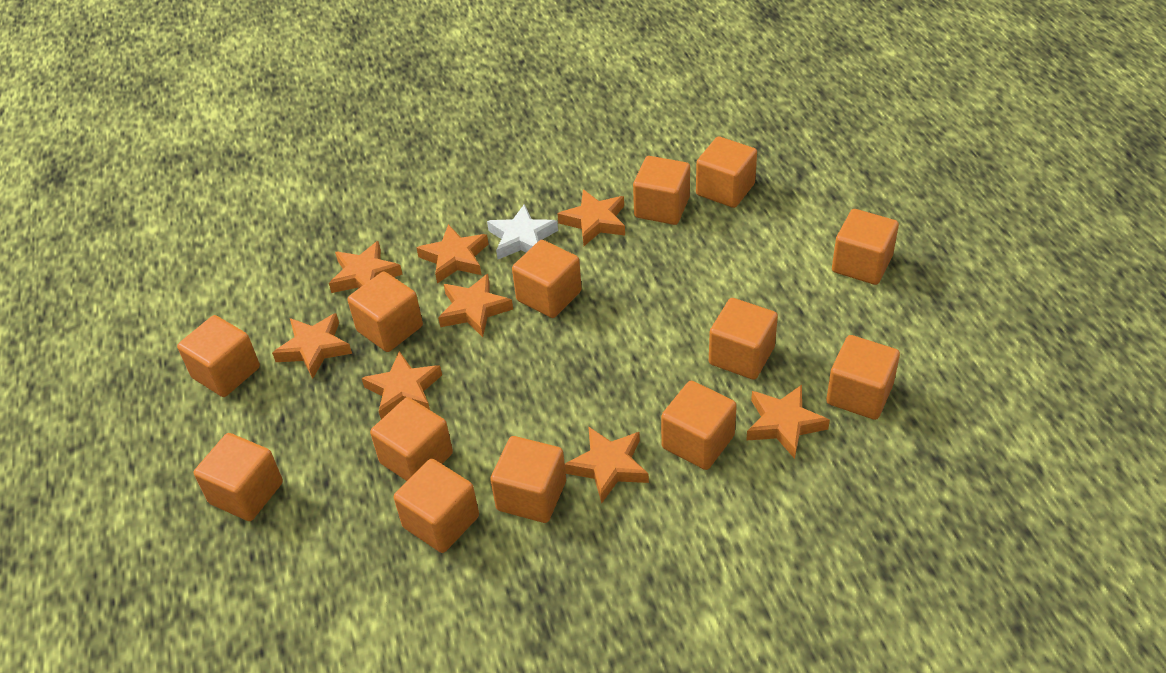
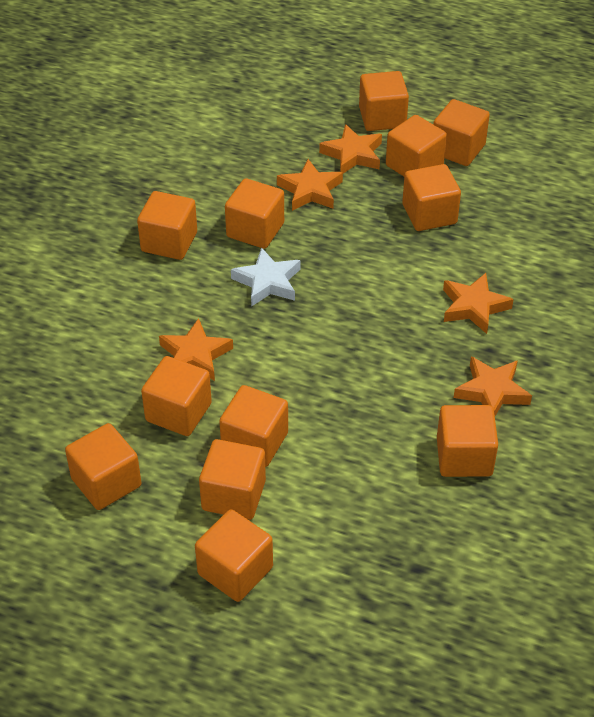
orange cube: 13 -> 12
orange star: 8 -> 5

